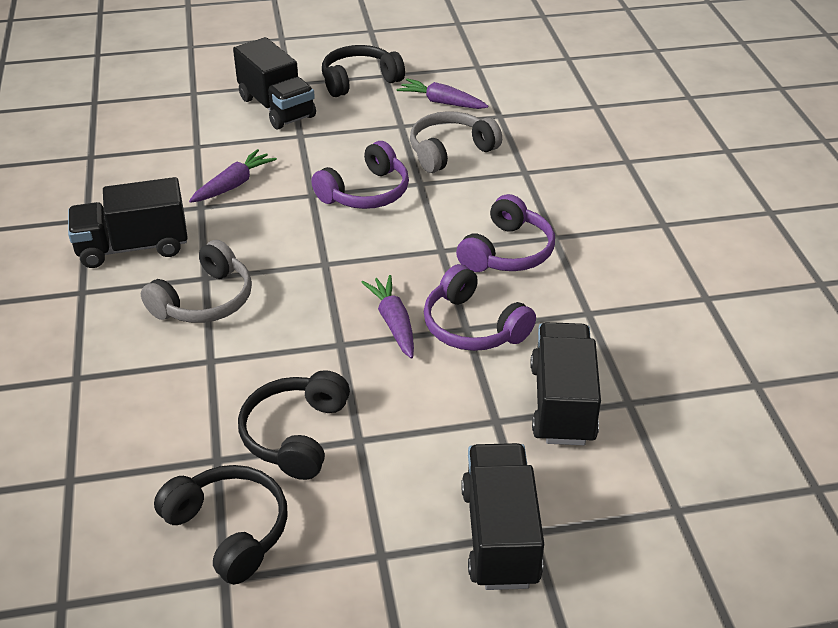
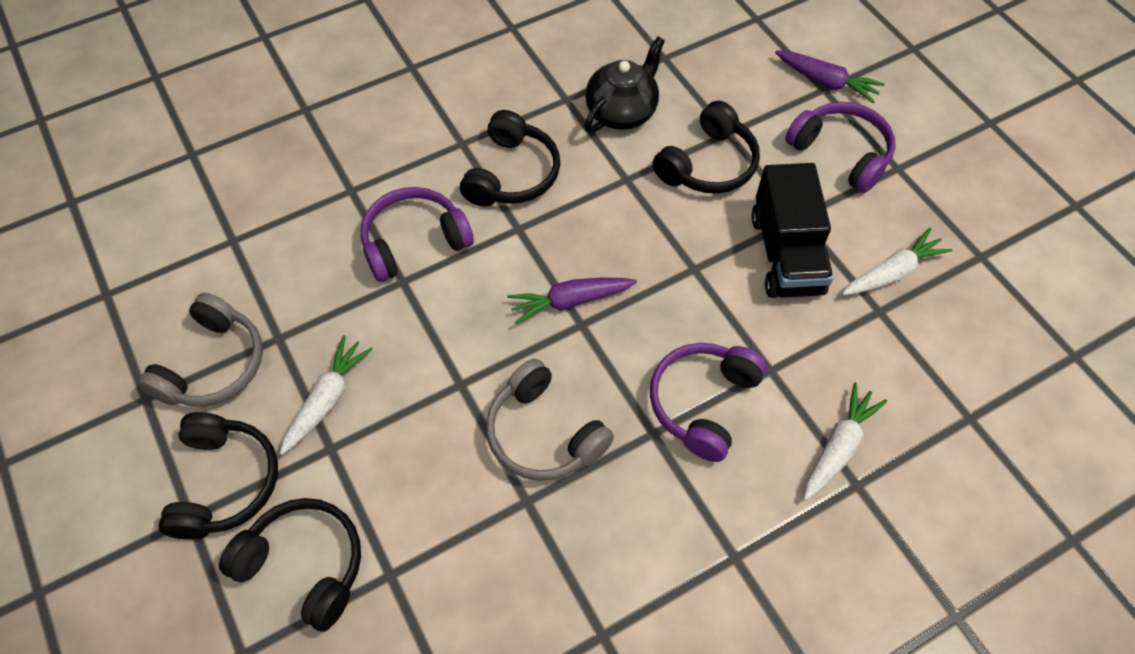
black headphones: 3 -> 4
black teapot: 0 -> 1
black truck: 4 -> 1
purple carrot: 3 -> 2
white carrot: 0 -> 3

